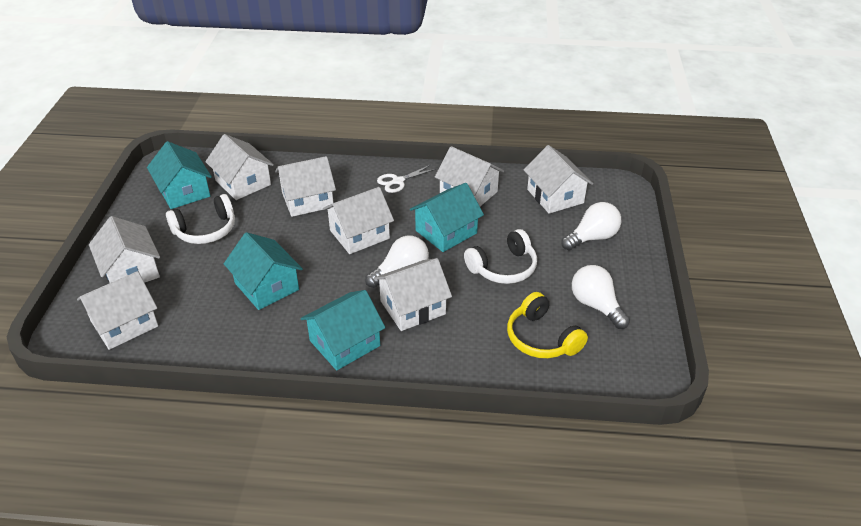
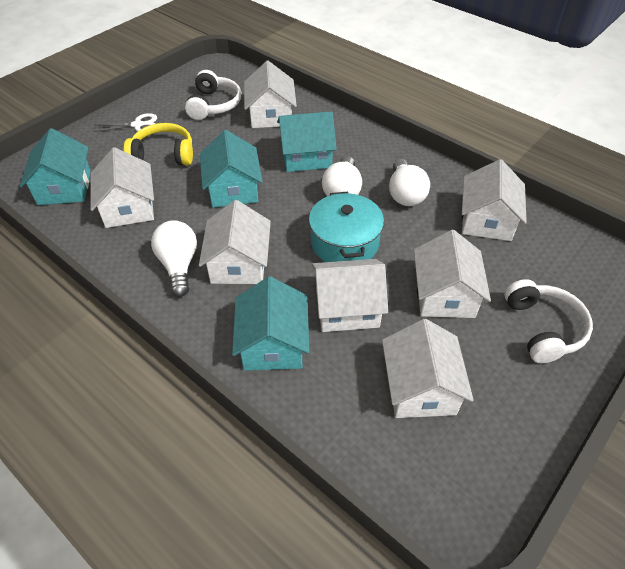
turquoise pot: 0 -> 1
white house: 8 -> 7

